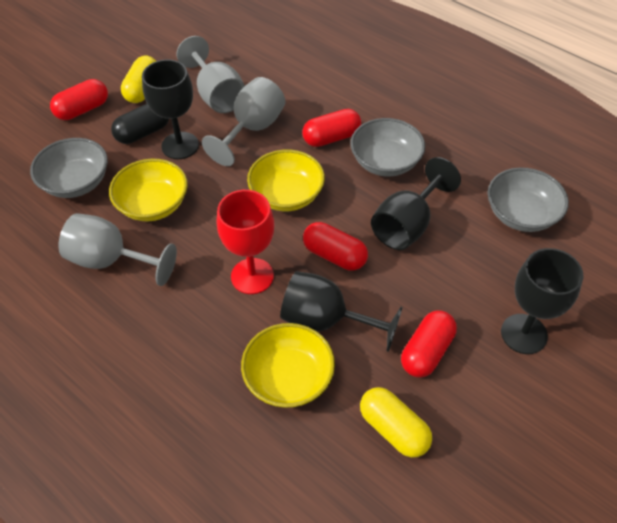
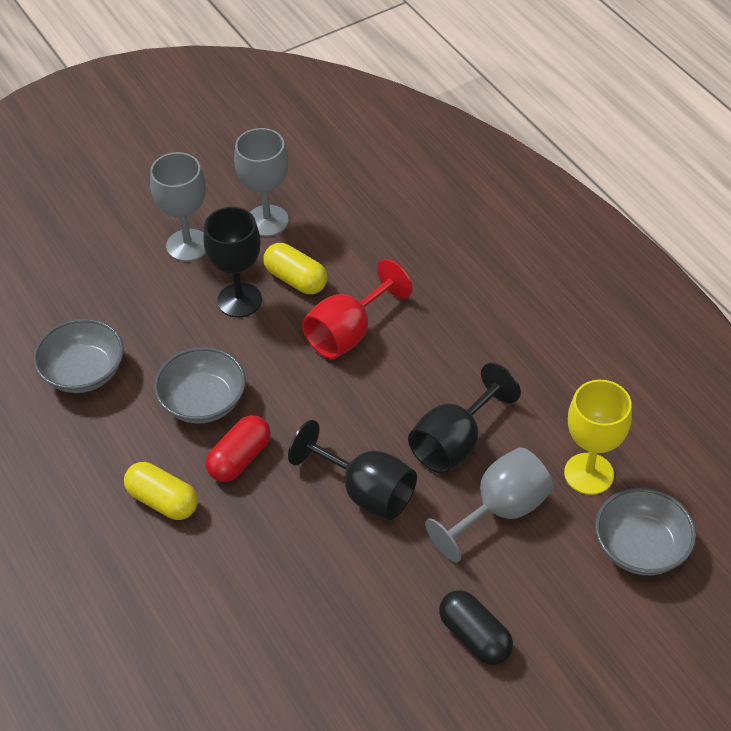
black goblet: 4 -> 3
red capsule: 4 -> 1
yellow bowl: 3 -> 0
yellow goblet: 0 -> 1

